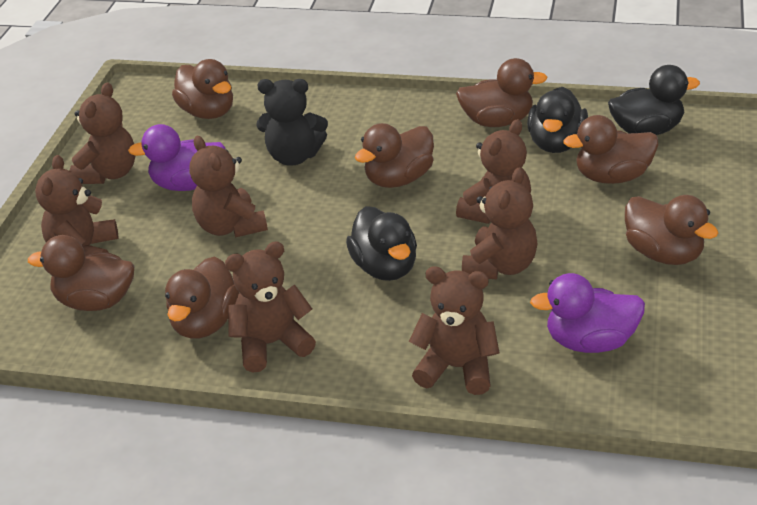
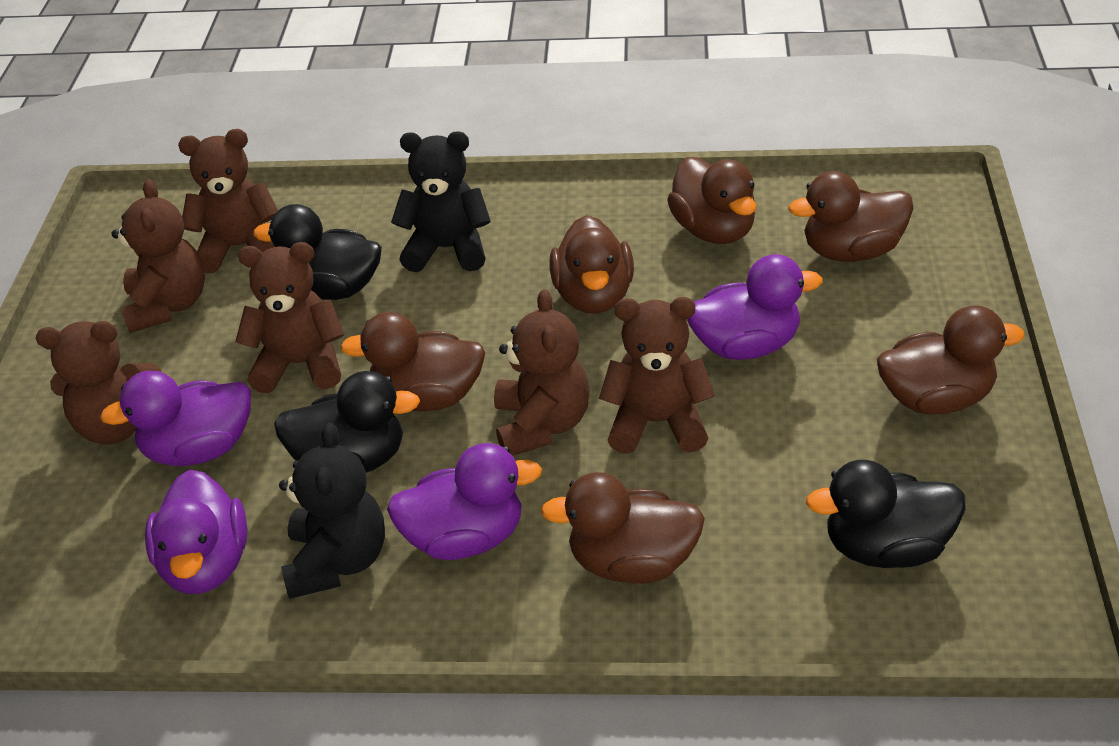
black teddy bear: 1 -> 2
brown duck: 7 -> 6
brown teddy bear: 7 -> 6
purple duck: 2 -> 4

